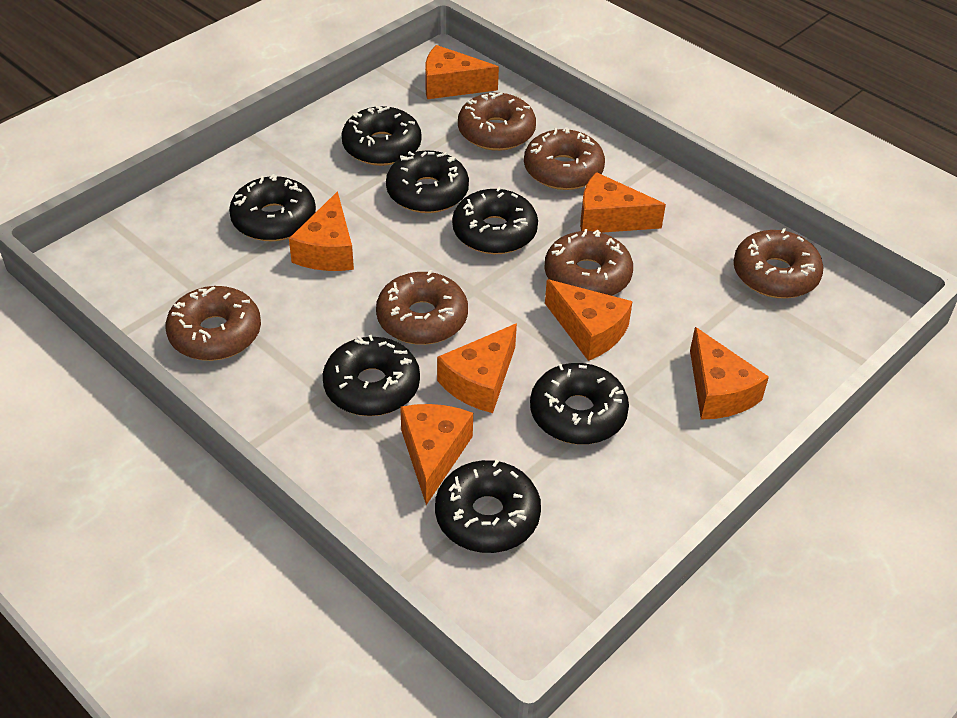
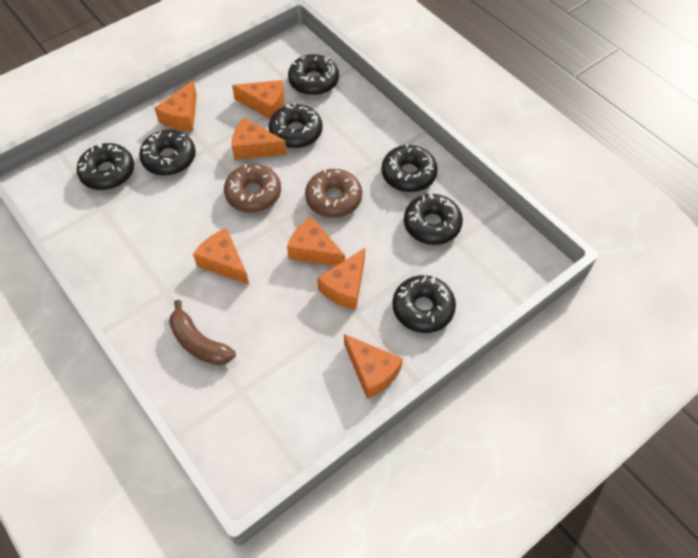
brown banana: 0 -> 1
brown donut: 6 -> 2

